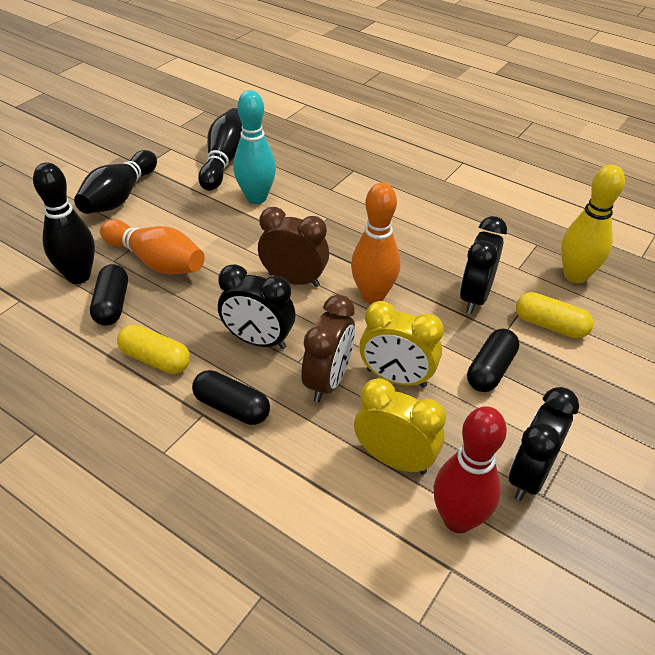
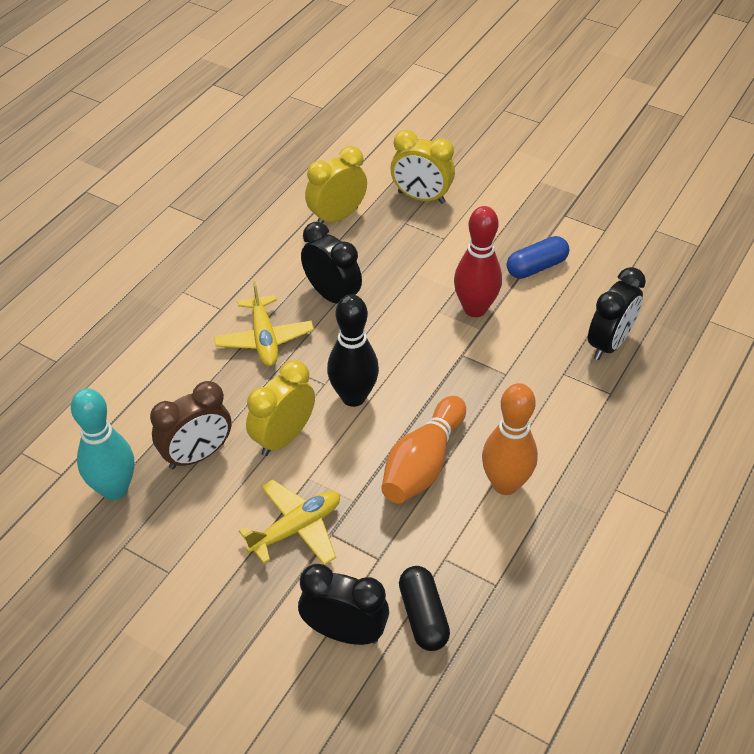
black bowling pin: 3 -> 1
black capsule: 3 -> 1
blue capsule: 0 -> 1
brown clock: 2 -> 1
yellow bowling pin: 1 -> 0
yellow capsule: 2 -> 0
yellow clock: 2 -> 3
yellow plane: 0 -> 2

